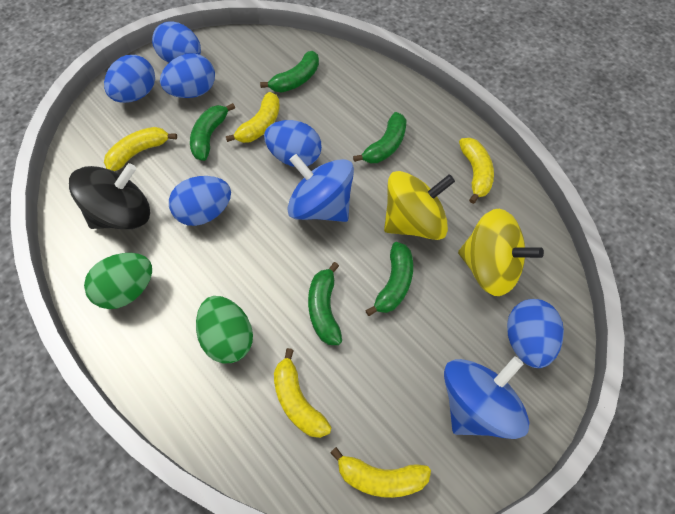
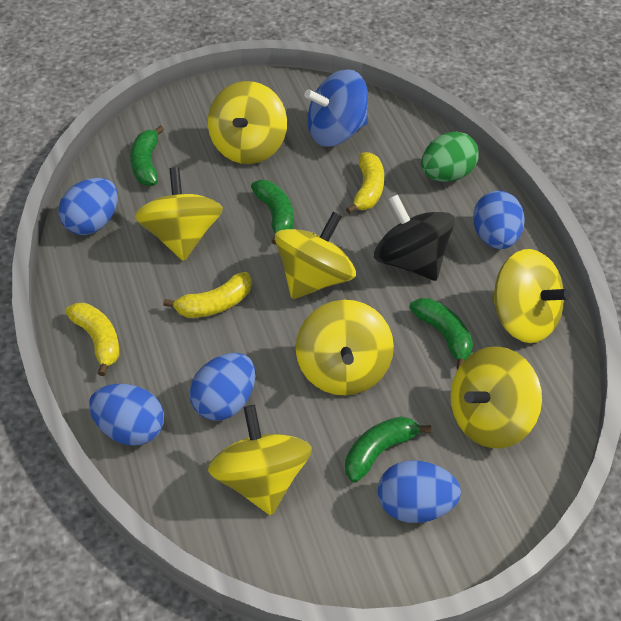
blue egg: 6 -> 5
blue spinning top: 2 -> 1
green banana: 5 -> 4
green egg: 2 -> 1
yellow banana: 5 -> 3
yellow spinning top: 2 -> 7

